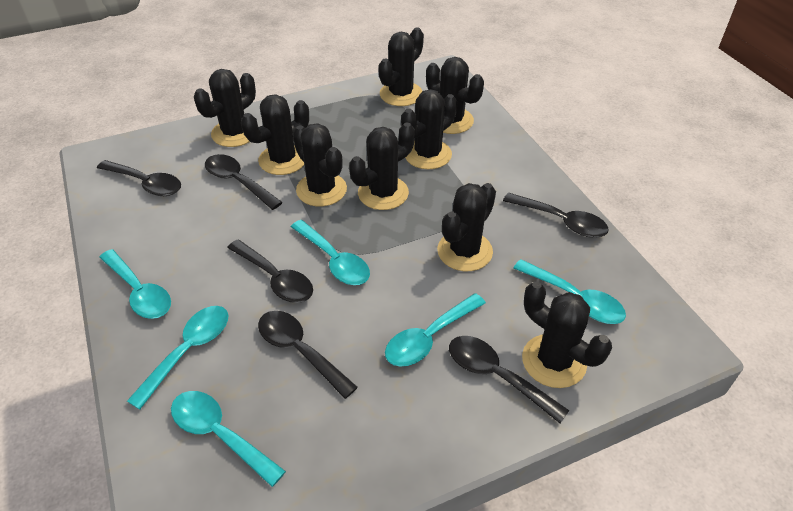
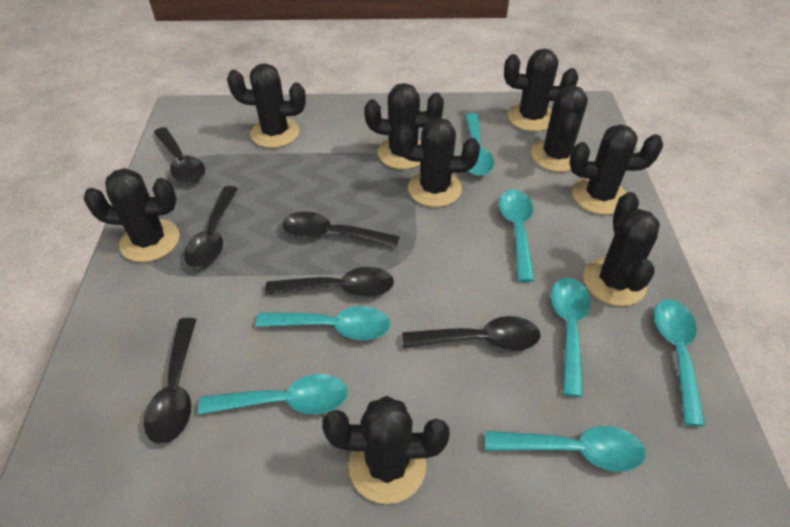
turquoise spoon: 6 -> 7

